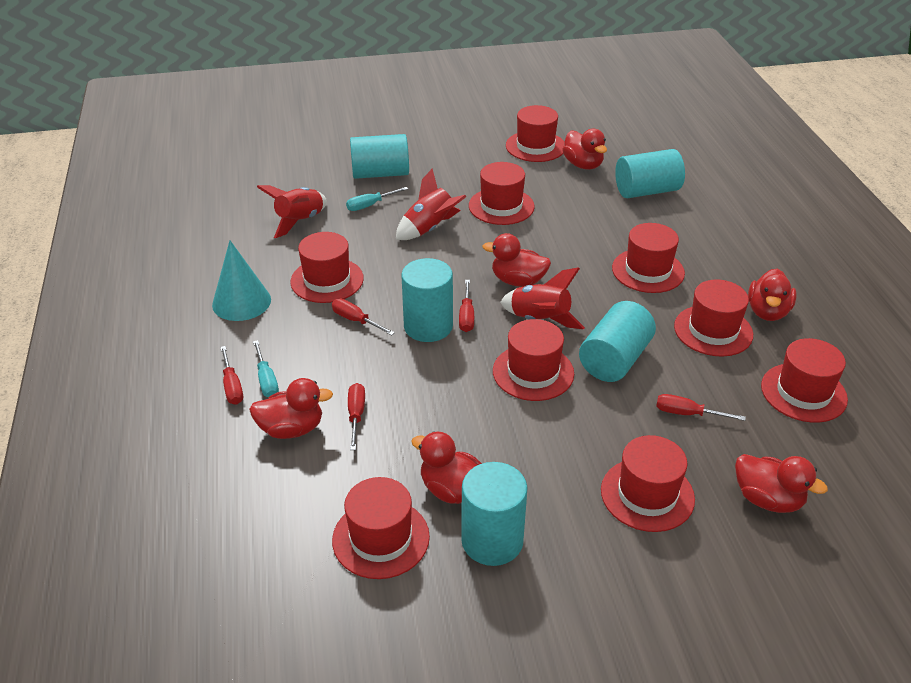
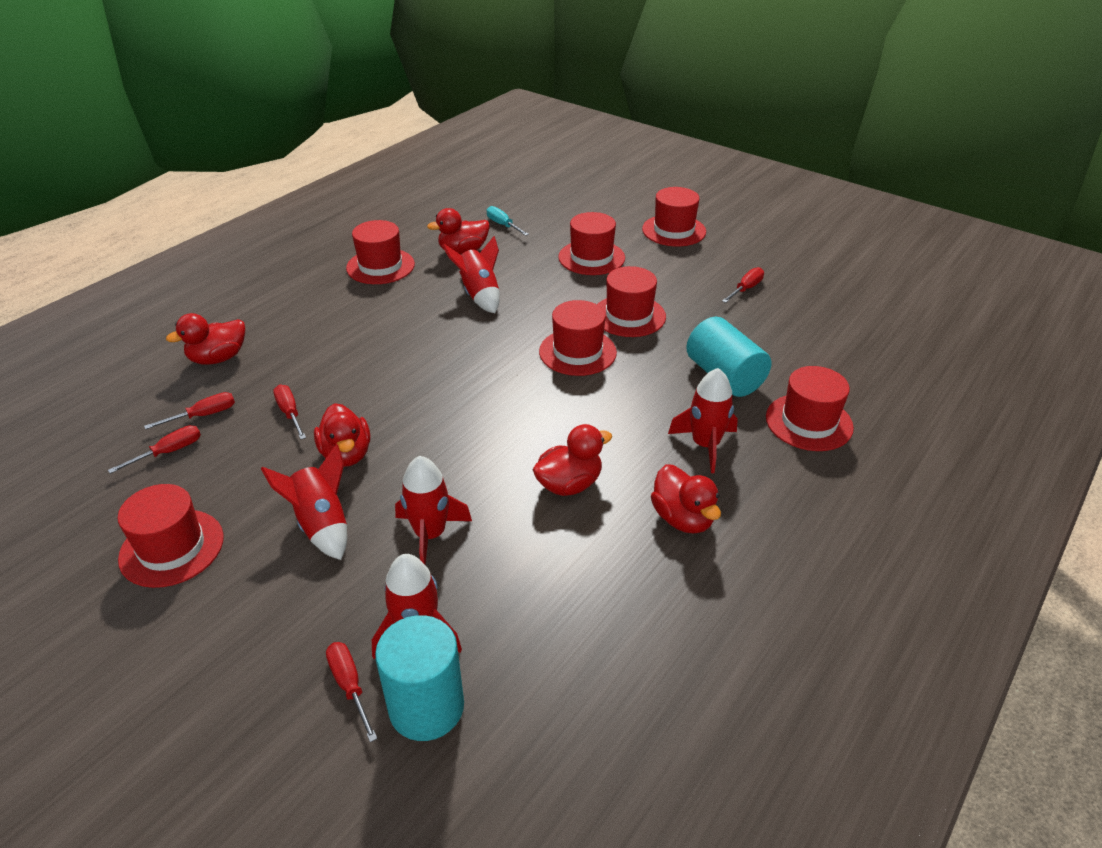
red duck: 6 -> 5
red hat: 9 -> 7
red rocket: 3 -> 5
turquoise cone: 1 -> 0
turquoise cylinder: 5 -> 2
turquoise screwdriver: 2 -> 1

